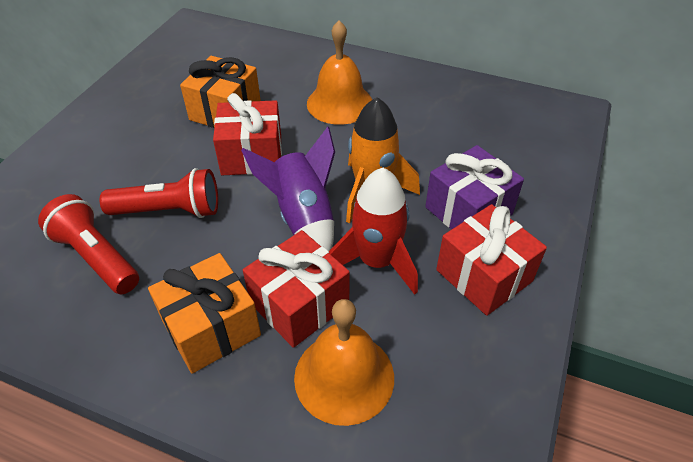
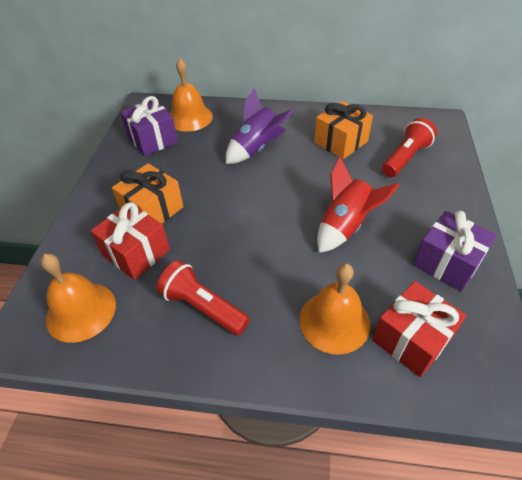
orange bell: 2 -> 3
orange rocket: 1 -> 0
purple gift: 1 -> 2
red gift: 3 -> 2

